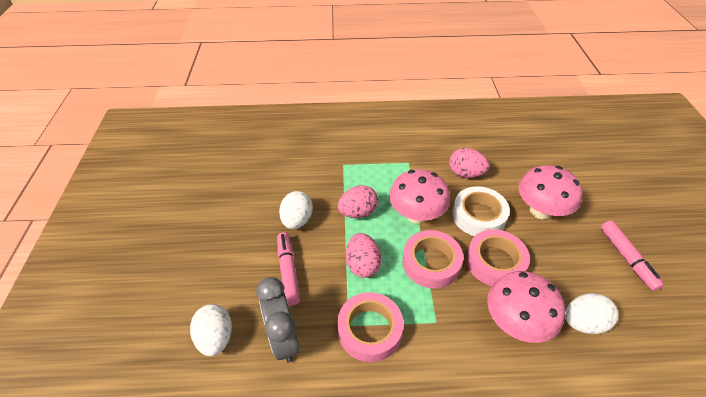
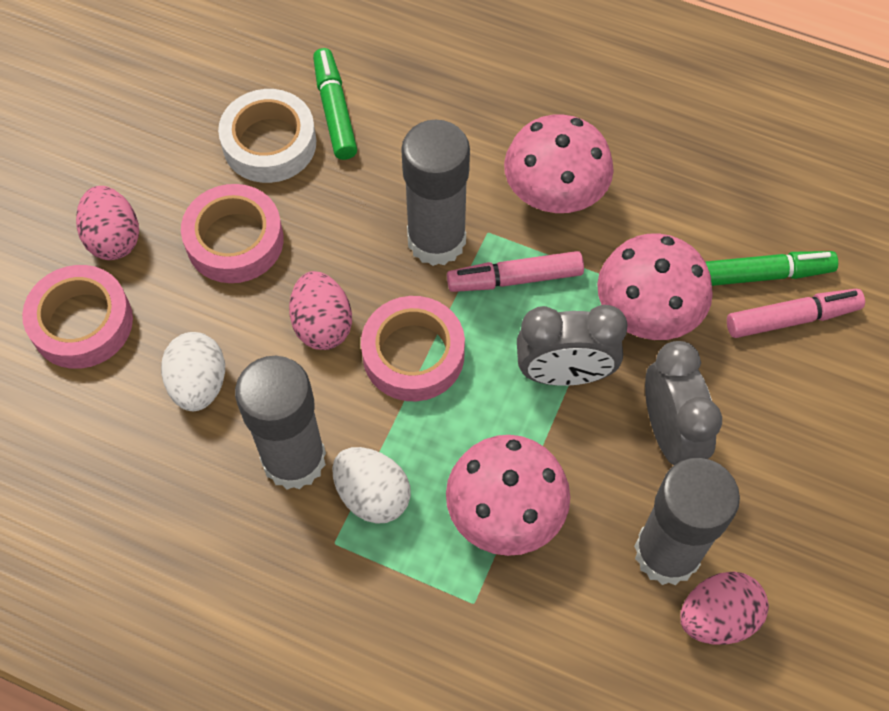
green marker: 0 -> 2
grey clock: 1 -> 2
grey glue stick: 0 -> 3
white egg: 3 -> 2

